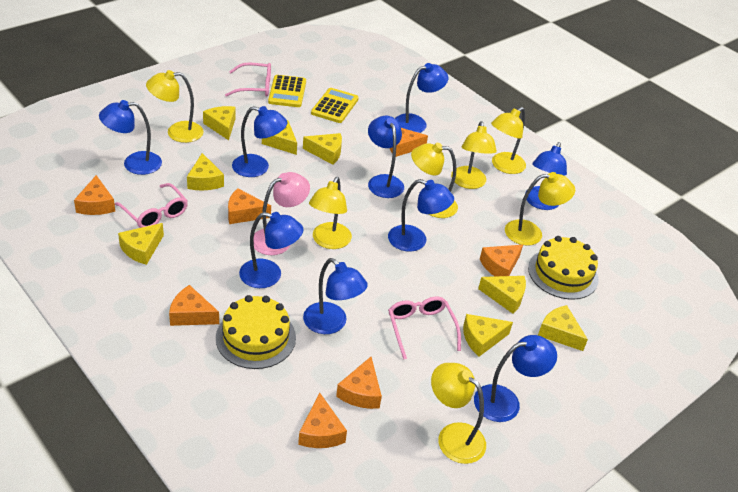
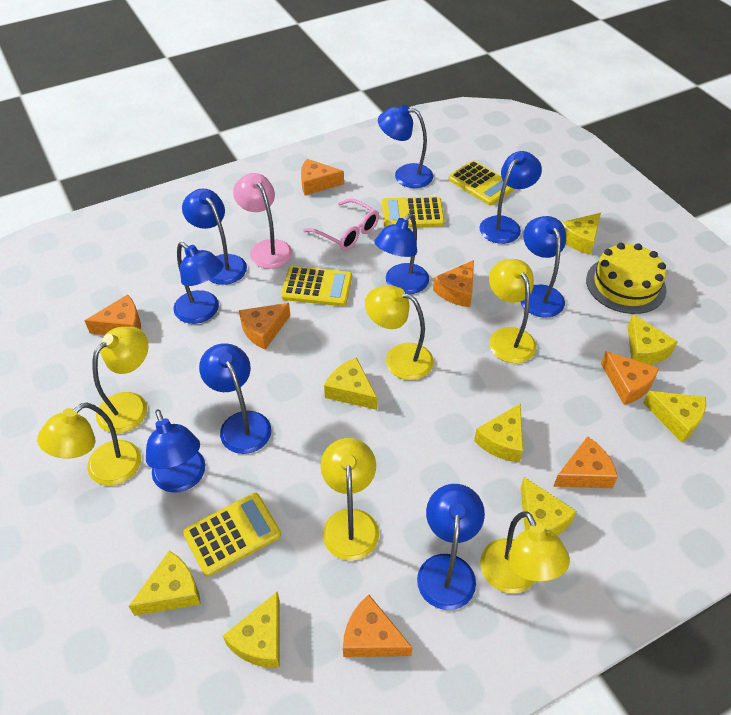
pink glasses: 3 -> 1
yellow cake: 2 -> 1
yellow calculator: 2 -> 4
yellow lamp: 7 -> 6

